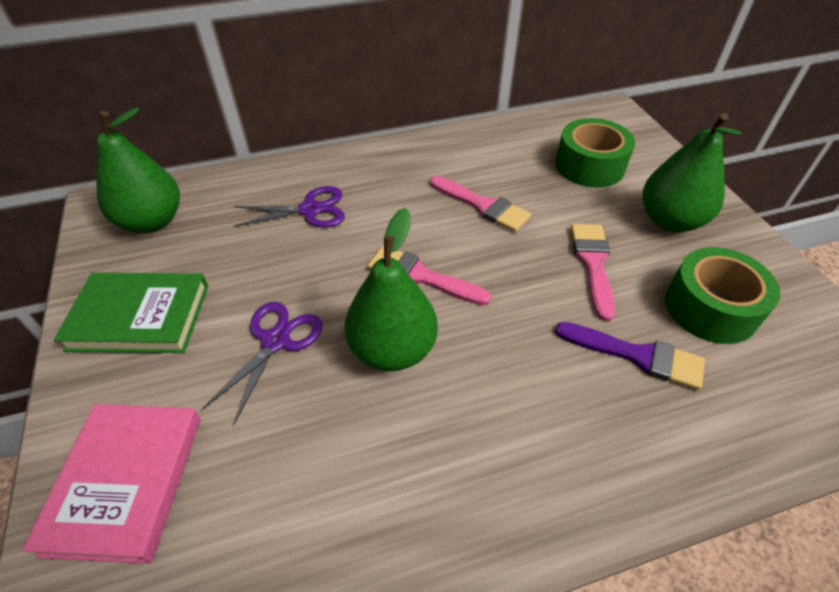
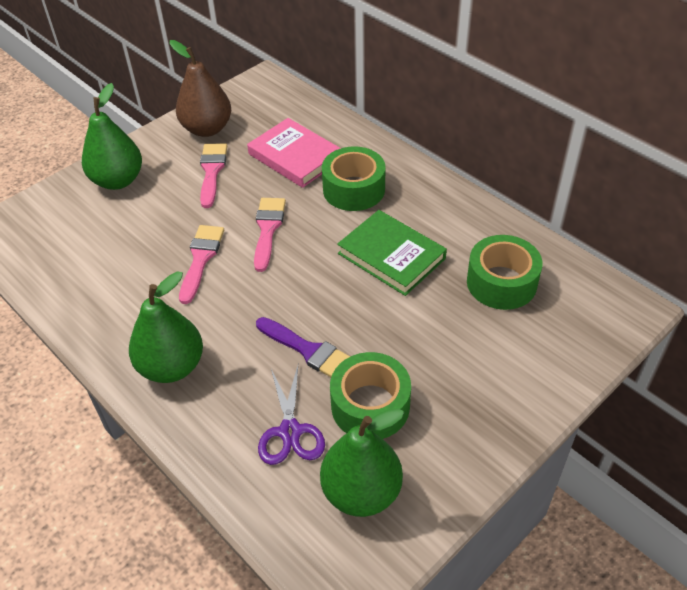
brown pear: 0 -> 1
green tape: 2 -> 3
purple scissors: 2 -> 1

